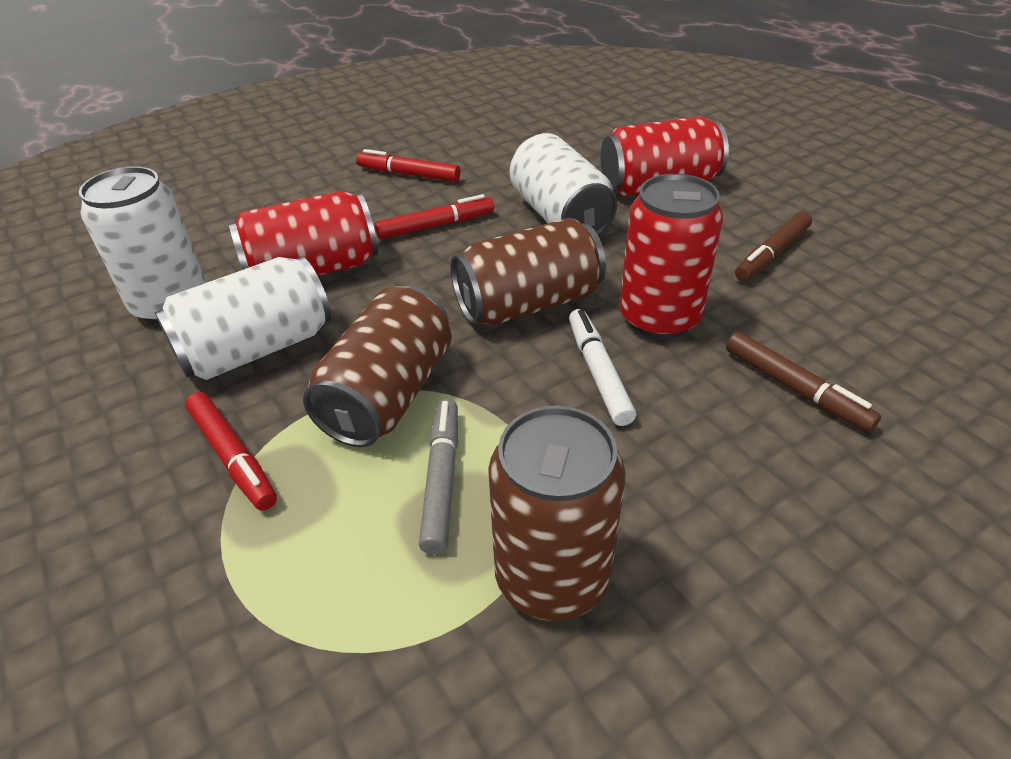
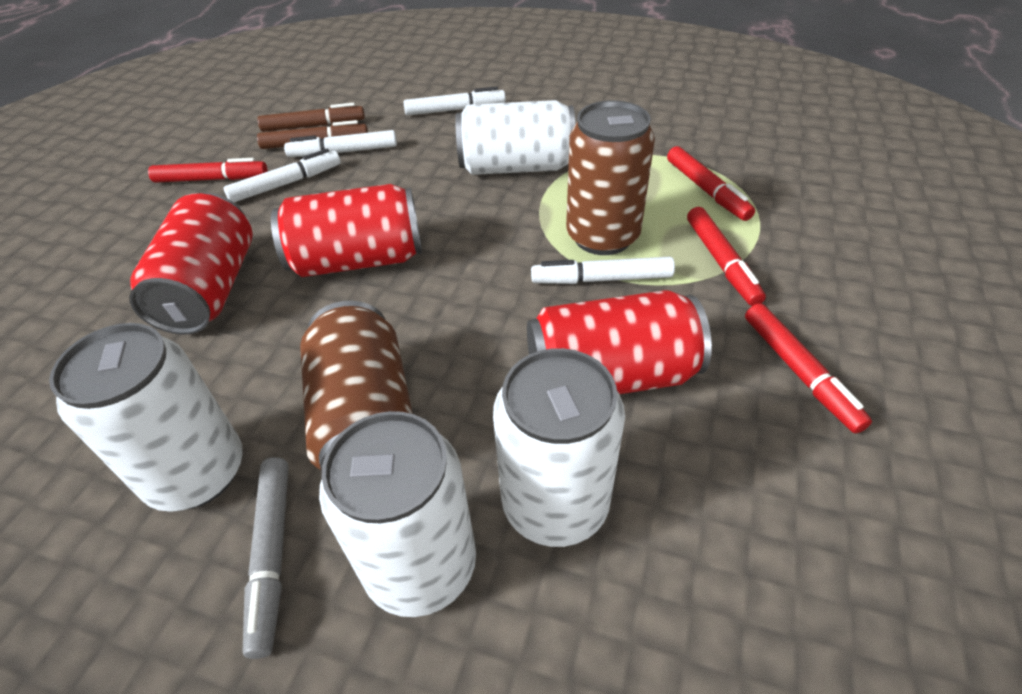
brown can: 3 -> 2
red marker: 3 -> 4
white can: 3 -> 4
white marker: 1 -> 4

